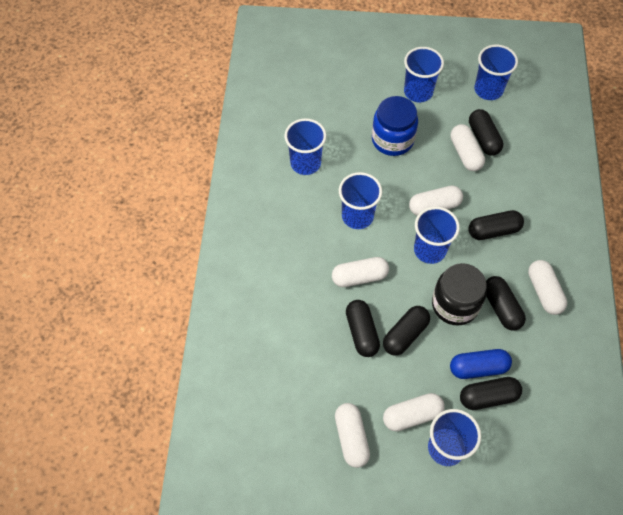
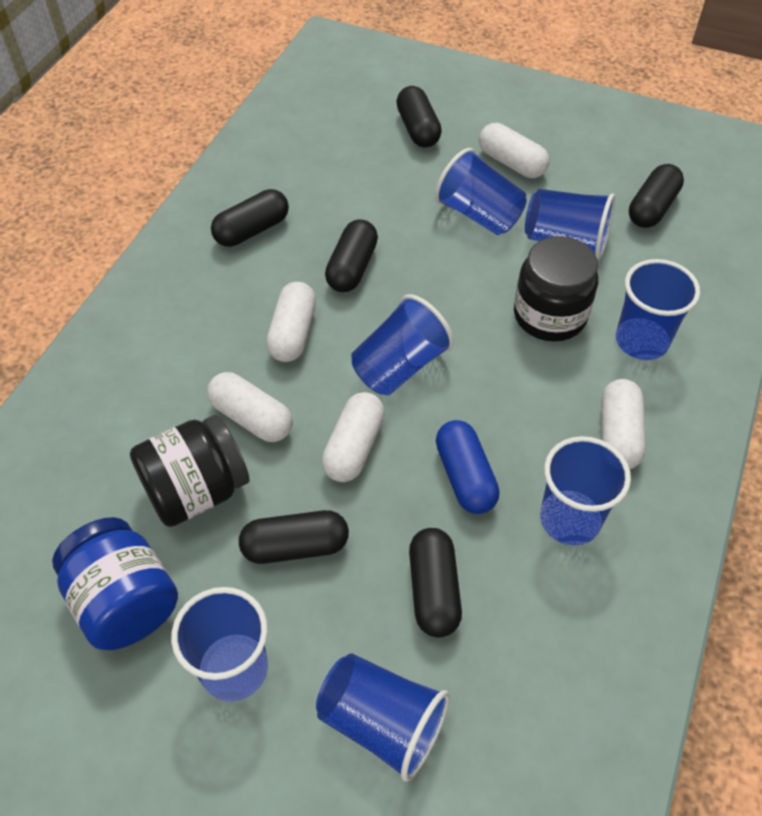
black jar: 1 -> 2
blue cup: 6 -> 7
white capsule: 6 -> 5

